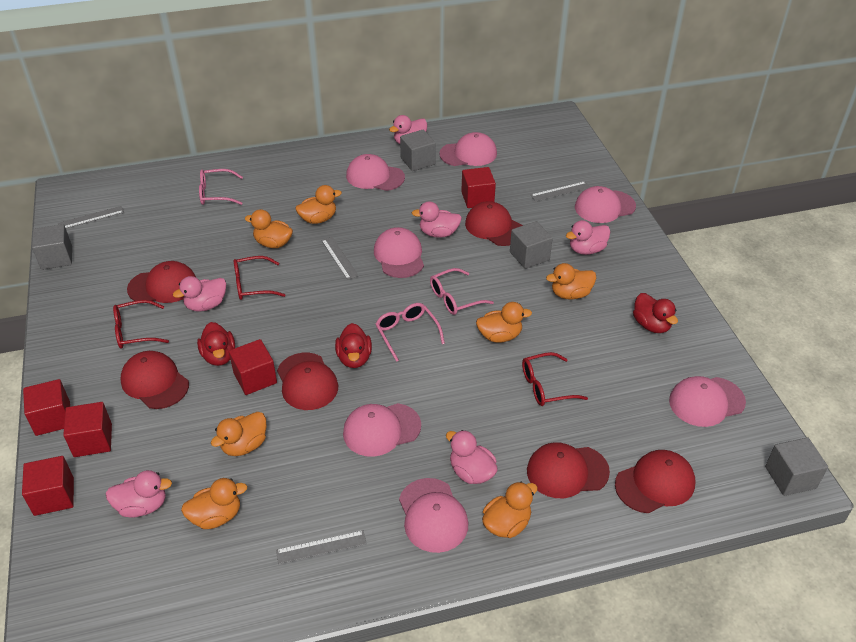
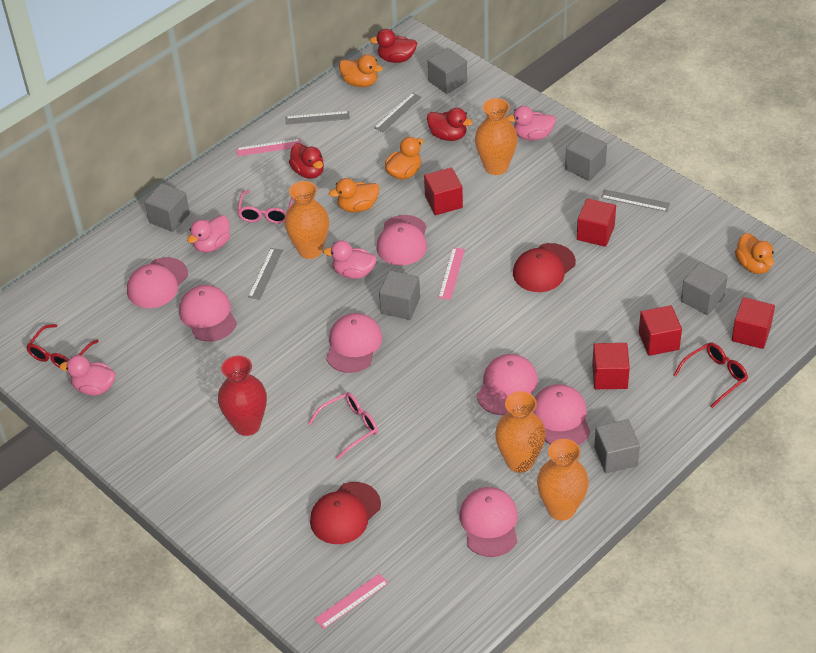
grey cube: 4 -> 6
orange duck: 7 -> 4
orange vase: 0 -> 4
pink duck: 6 -> 4
pink glasses: 3 -> 2
pink ruler: 0 -> 3
red cap: 6 -> 2
red glasses: 3 -> 2
red vase: 0 -> 1

